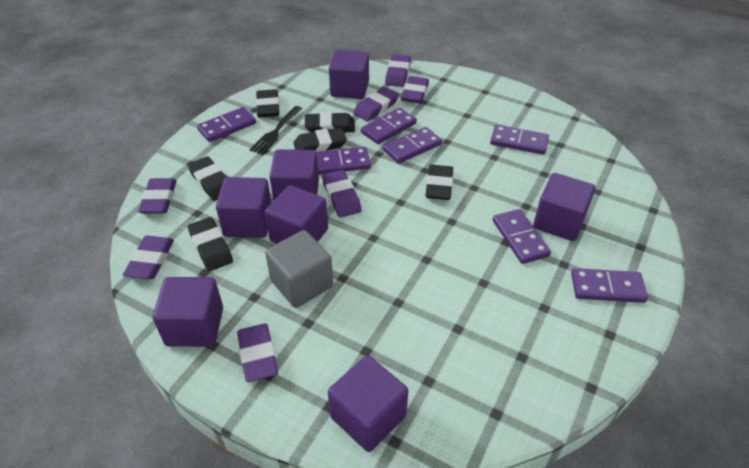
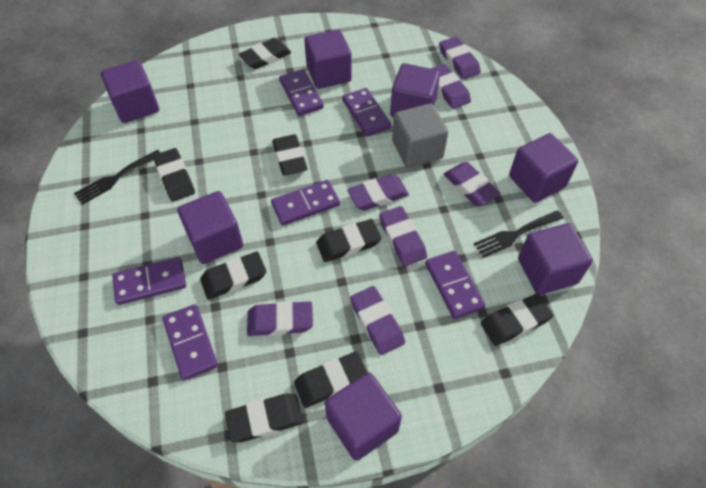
black eraser: 6 -> 8
black fork: 1 -> 2
purple domino: 7 -> 6

